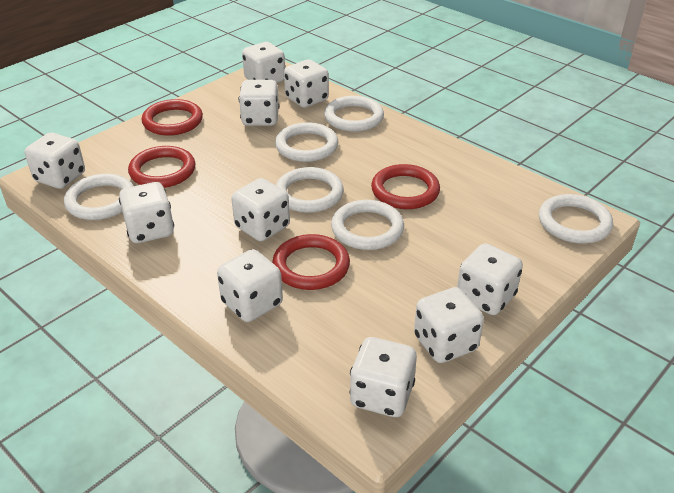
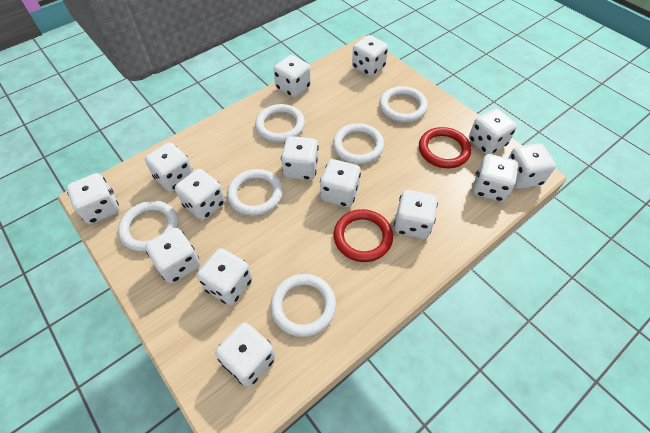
red ring: 4 -> 2
white dice: 10 -> 14

